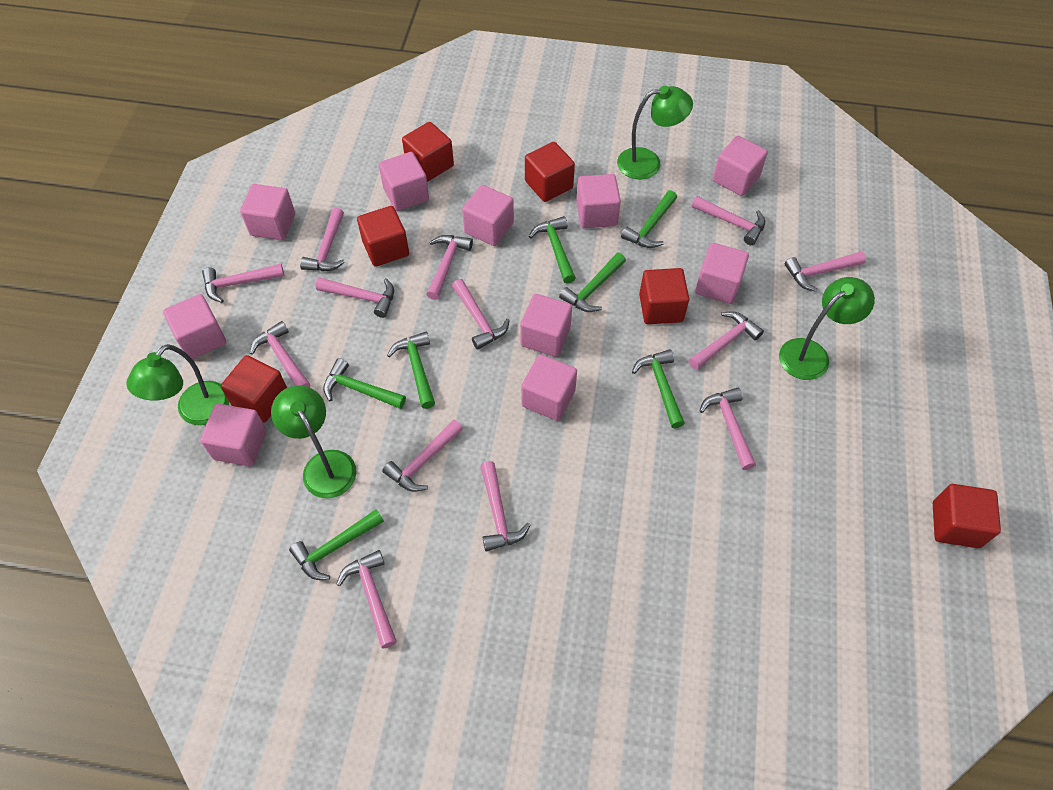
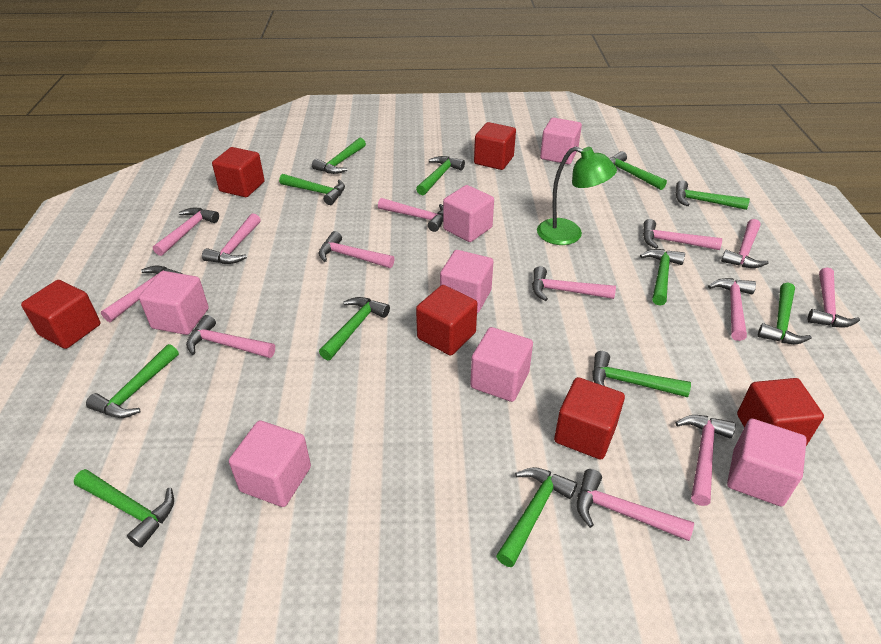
green hammer: 7 -> 12
green lamp: 4 -> 1
pink cube: 10 -> 7

